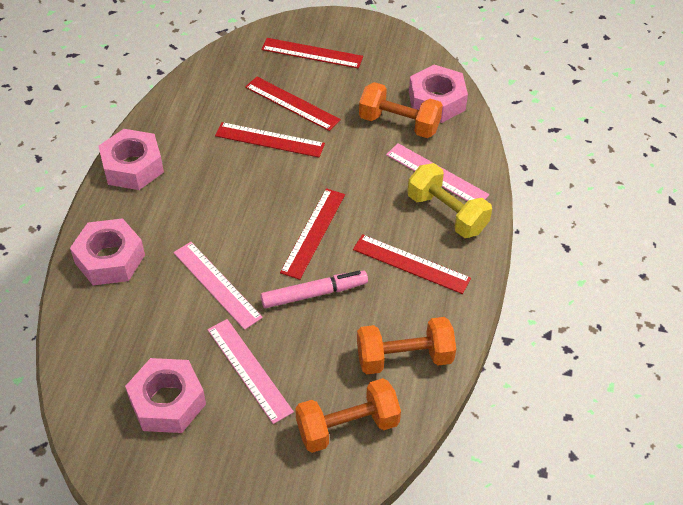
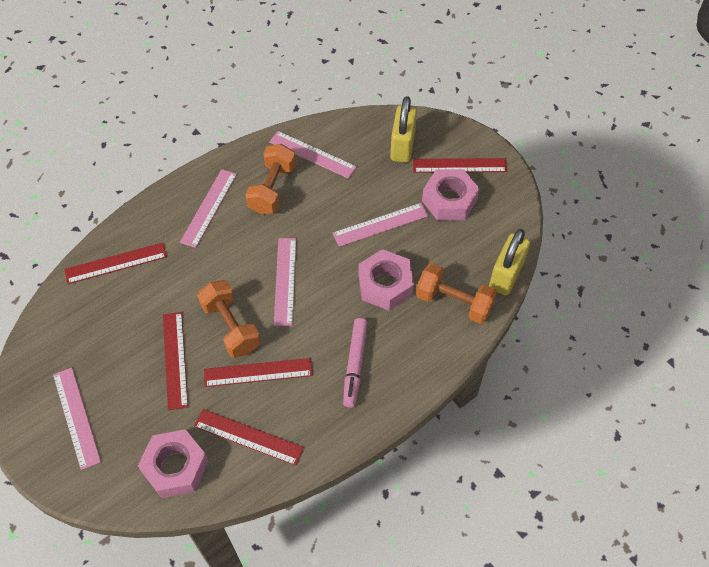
pink nut: 4 -> 3
pink ruler: 3 -> 5
yellow dumbbell: 1 -> 0
yellow padlock: 0 -> 2

